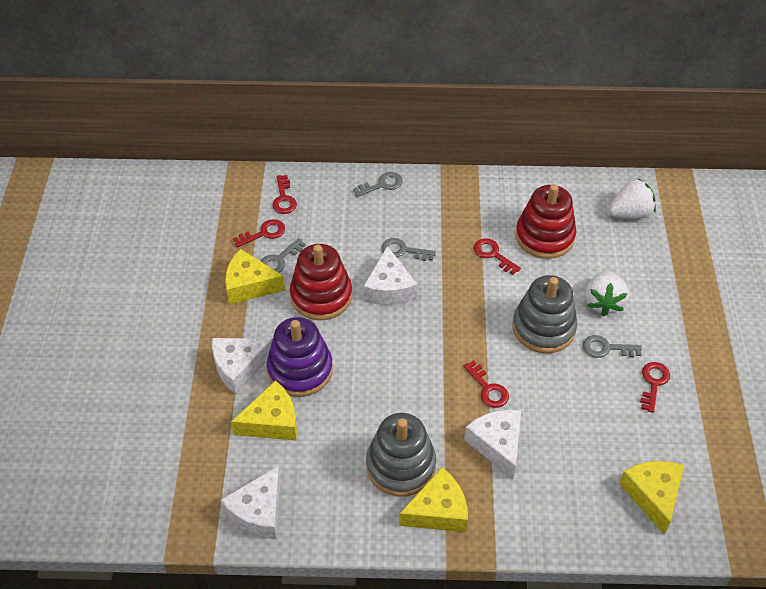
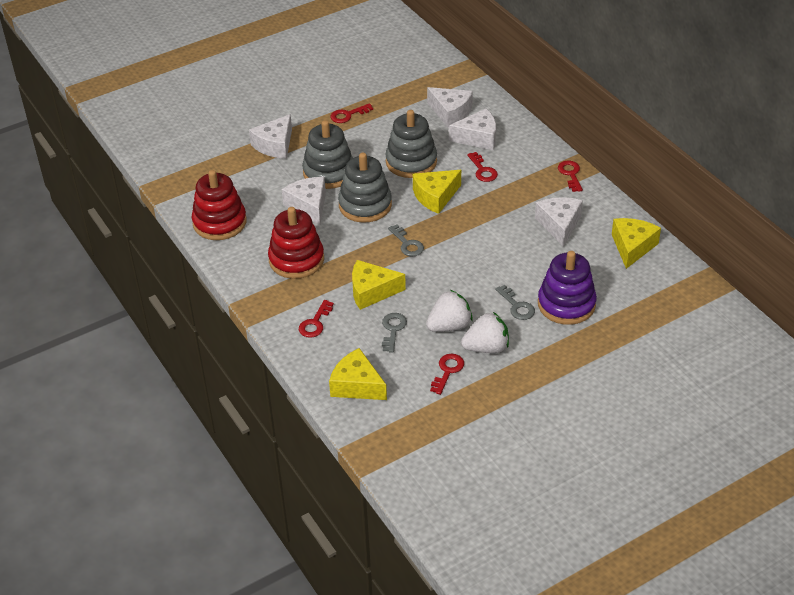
grey key: 4 -> 3
grey stacking toy: 2 -> 3
white cheese: 4 -> 5

